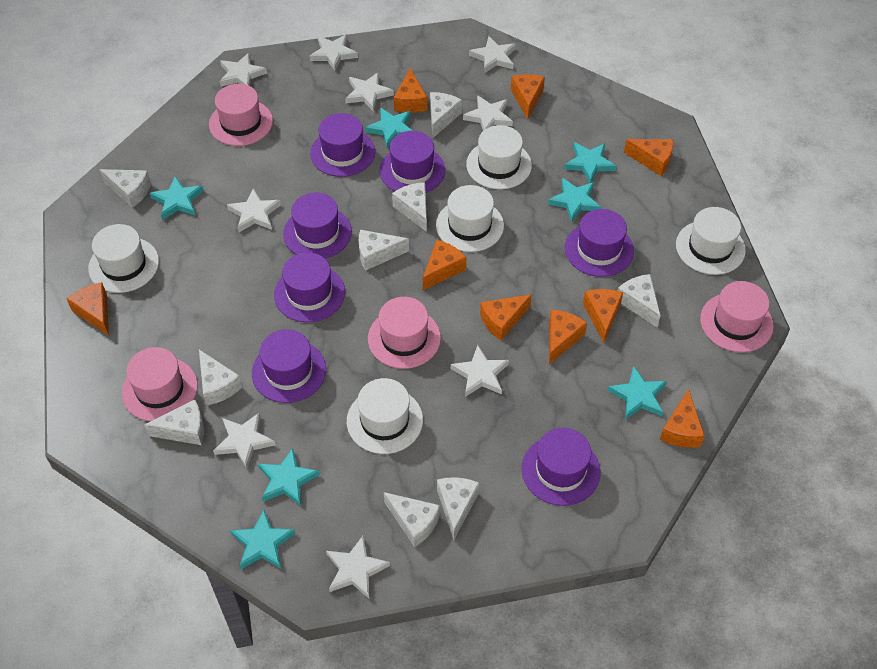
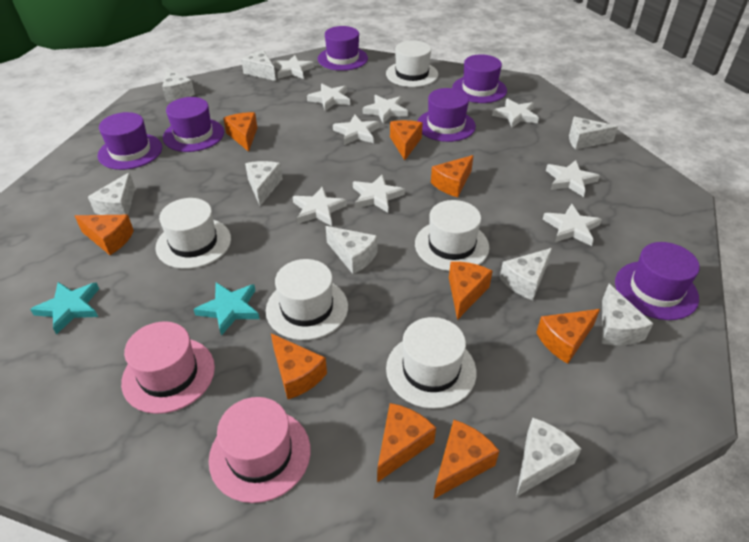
pink hat: 4 -> 2
purple hat: 7 -> 6
turquoise star: 7 -> 2

